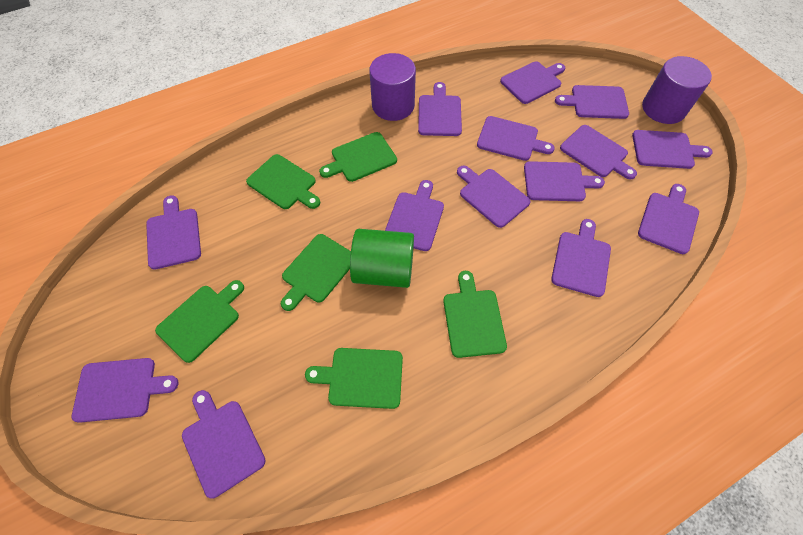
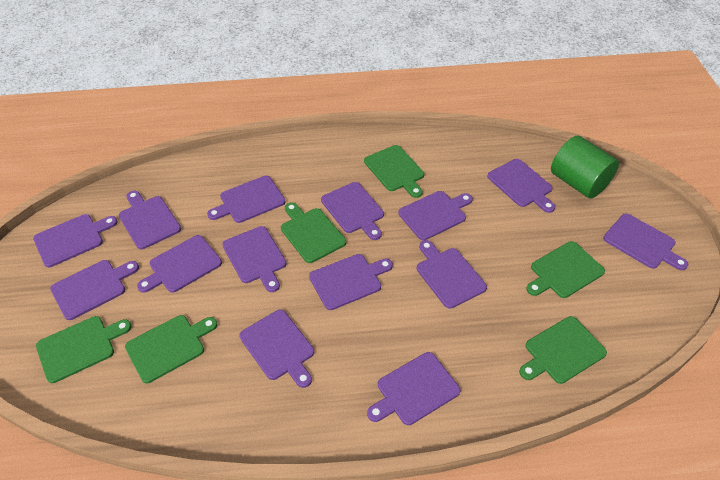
purple cylinder: 2 -> 0

